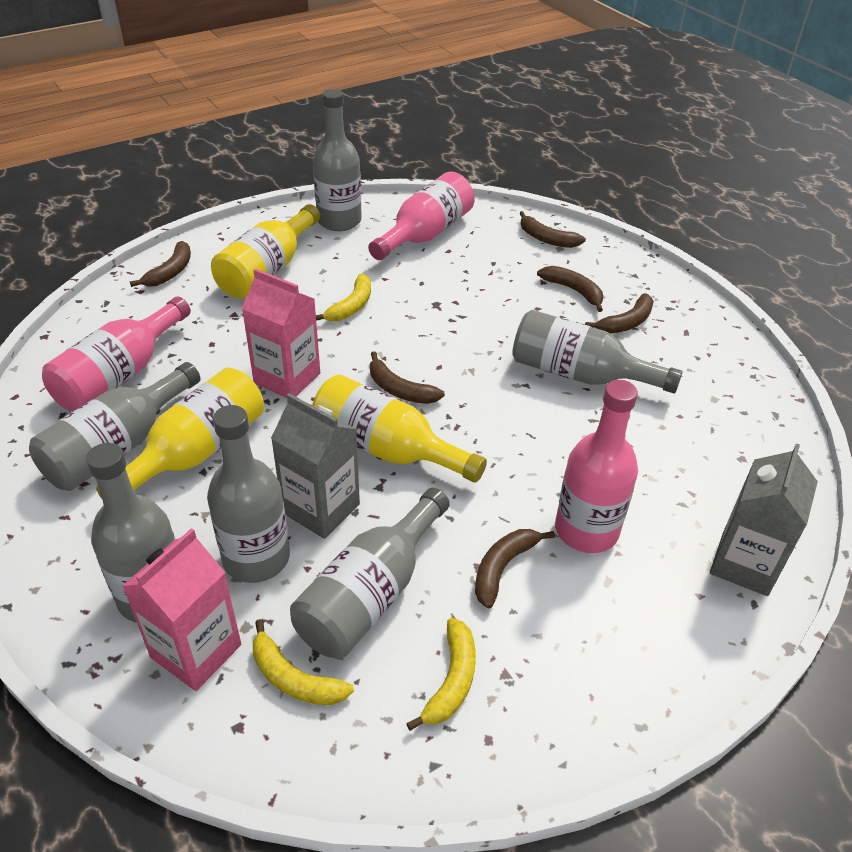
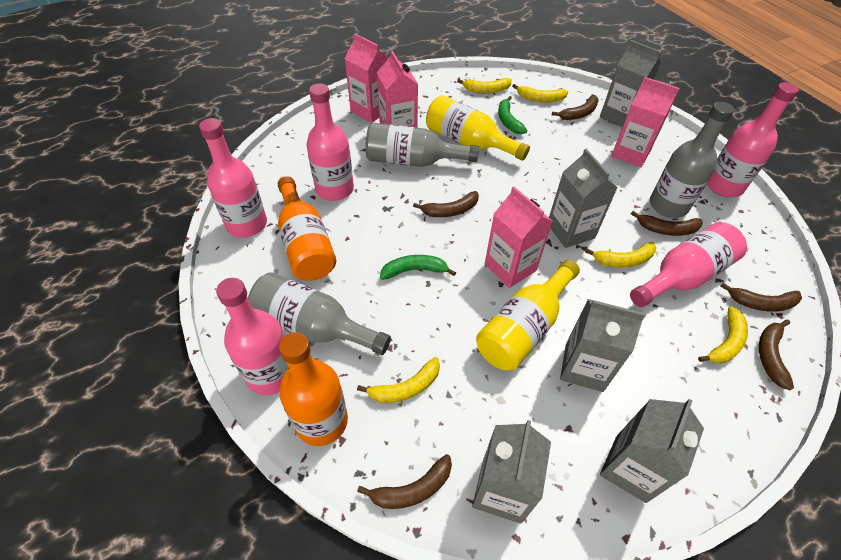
green banana: 0 -> 2
grey bottle: 6 -> 3
grey carton: 2 -> 5
orange bottle: 0 -> 2
pink bottle: 3 -> 5
pink carton: 2 -> 4
yellow banana: 3 -> 5
yellow bottle: 3 -> 2

